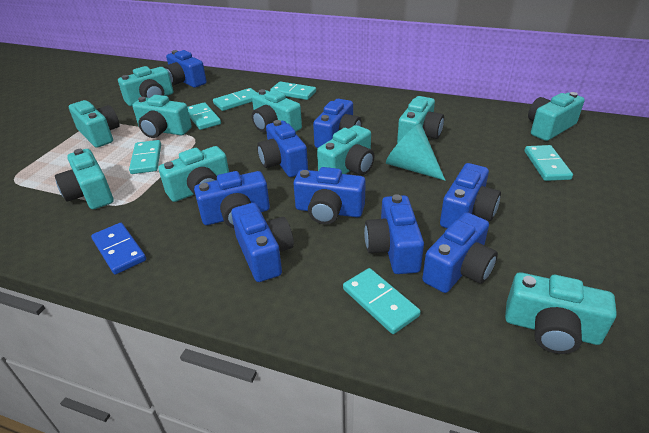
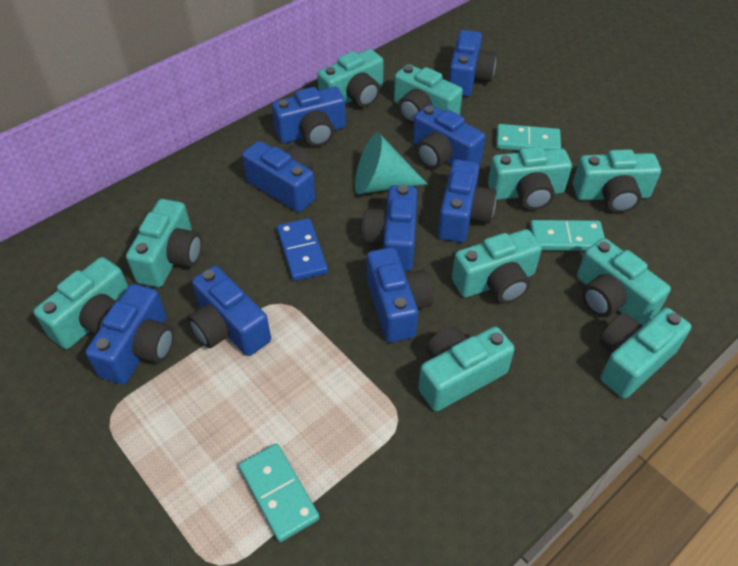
turquoise domino: 6 -> 3

